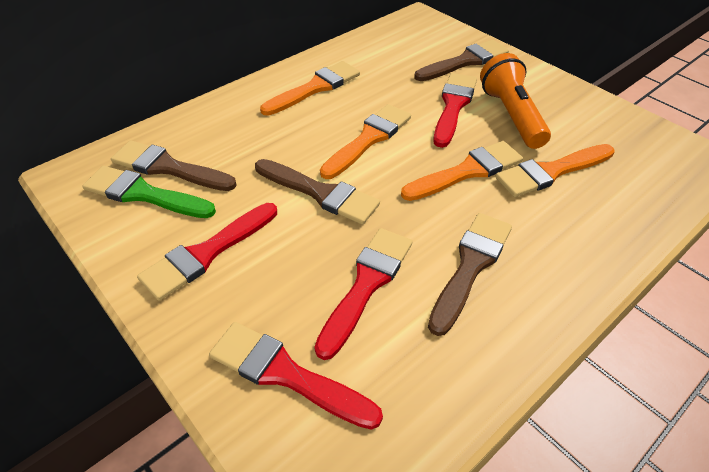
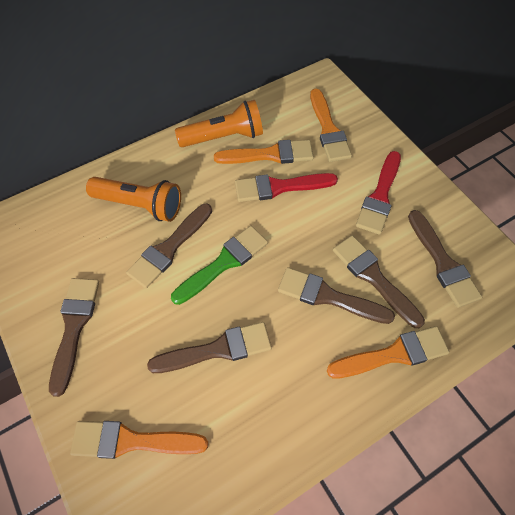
brown brush: 4 -> 6
orange flashlight: 1 -> 2
red brush: 4 -> 2

